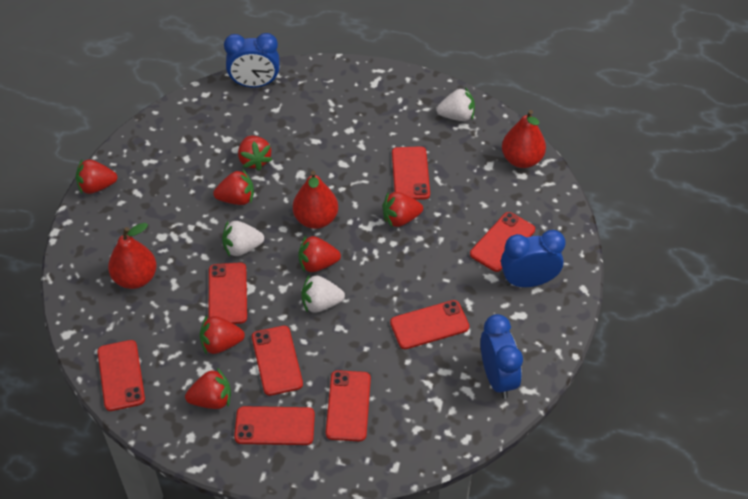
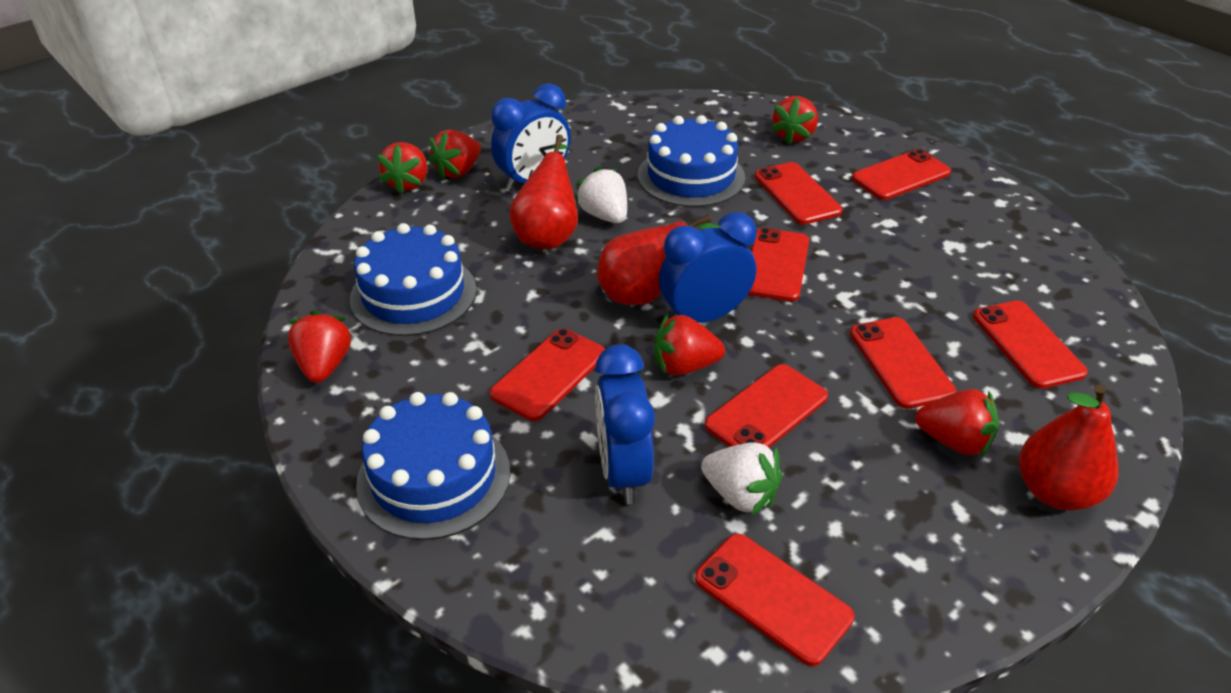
blue cake: 0 -> 3
red strawberry: 7 -> 6
white strawberry: 3 -> 2

